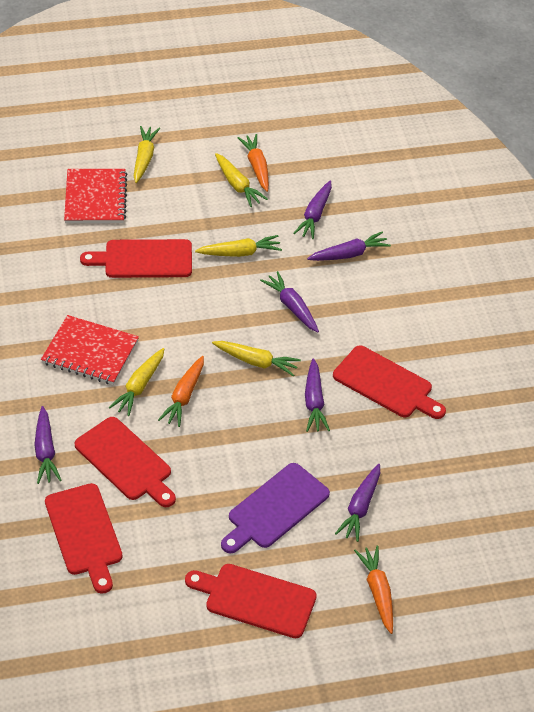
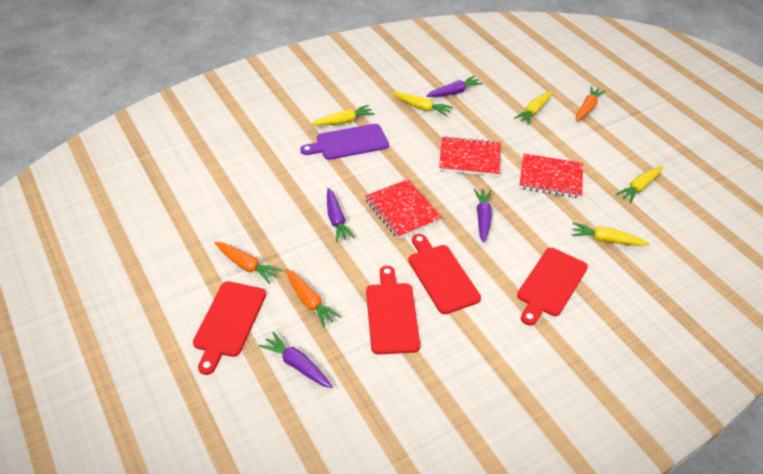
purple carrot: 6 -> 4
red cutting board: 5 -> 4
red notebook: 2 -> 3

